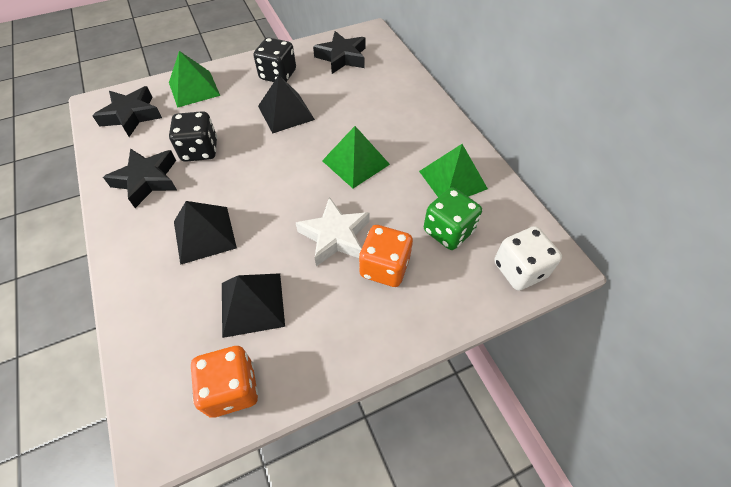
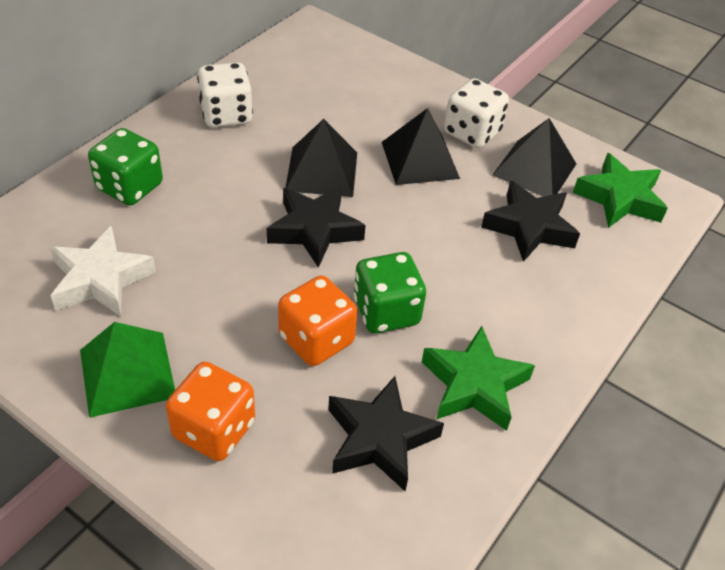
black dice: 2 -> 0
green dice: 1 -> 2
green pyramid: 3 -> 1
green star: 0 -> 2
white dice: 1 -> 2

